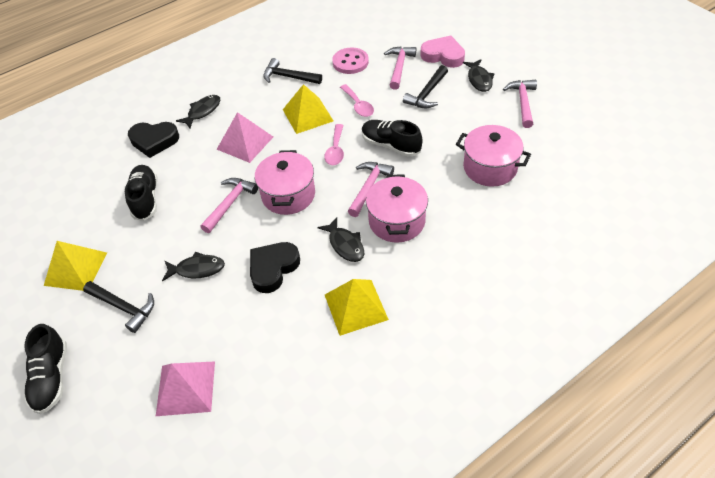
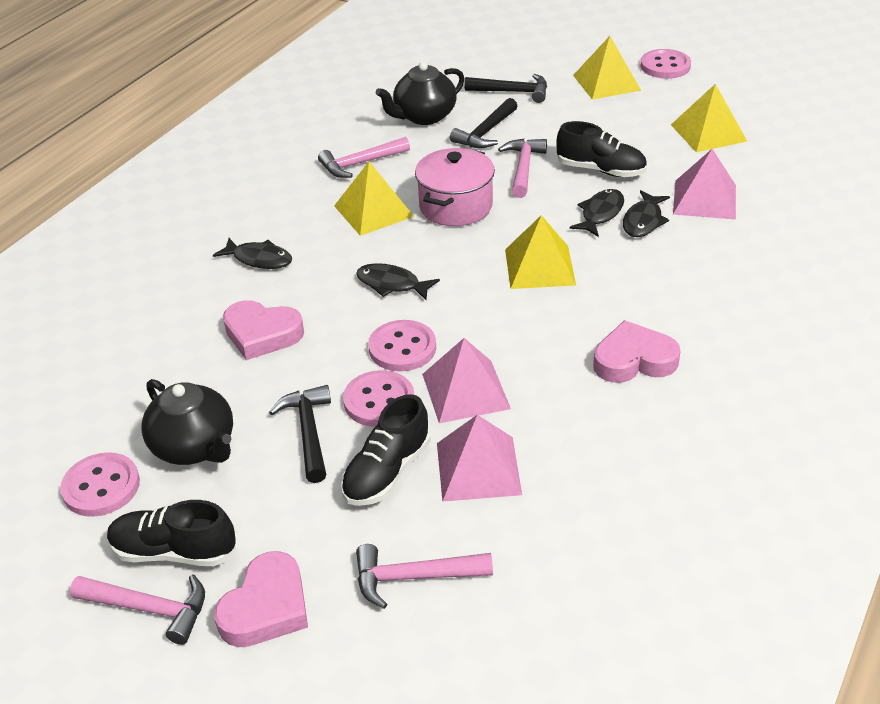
black heart: 2 -> 0
black teapot: 0 -> 2
pink button: 1 -> 4
pink heart: 1 -> 3
pink pot: 3 -> 1
pink pyramid: 2 -> 3
pink spoon: 2 -> 0
yellow pyramid: 3 -> 4

